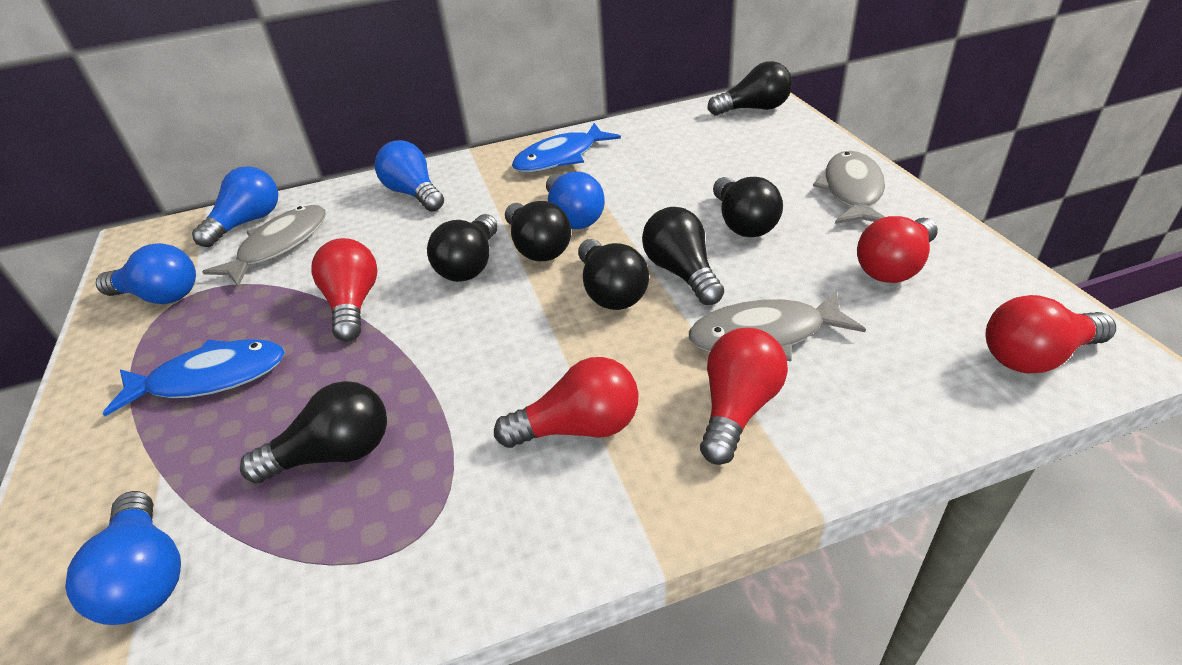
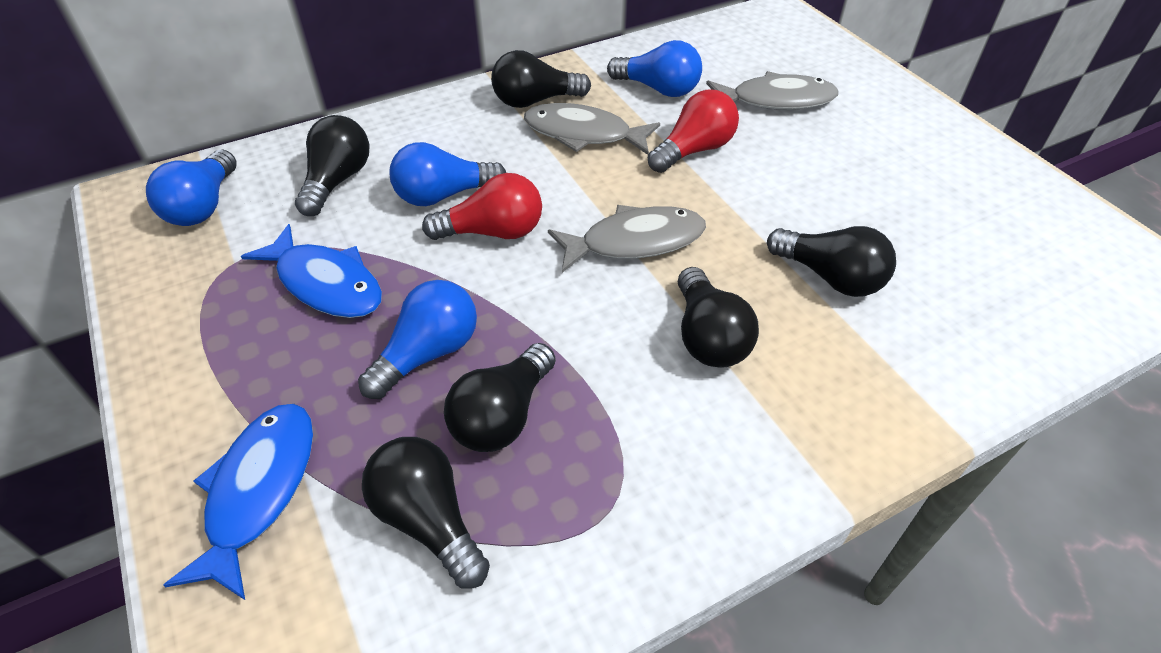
black light bulb: 7 -> 6
blue light bulb: 5 -> 4
red light bulb: 5 -> 2

